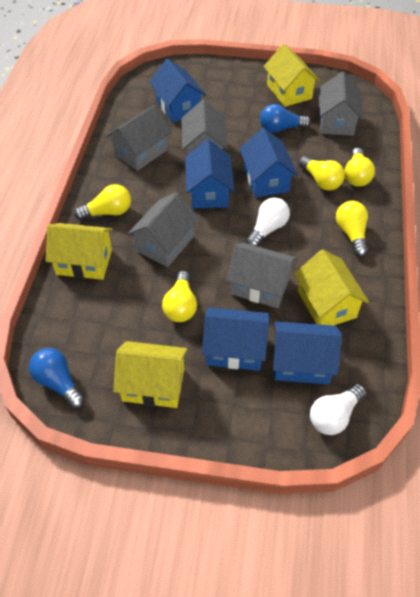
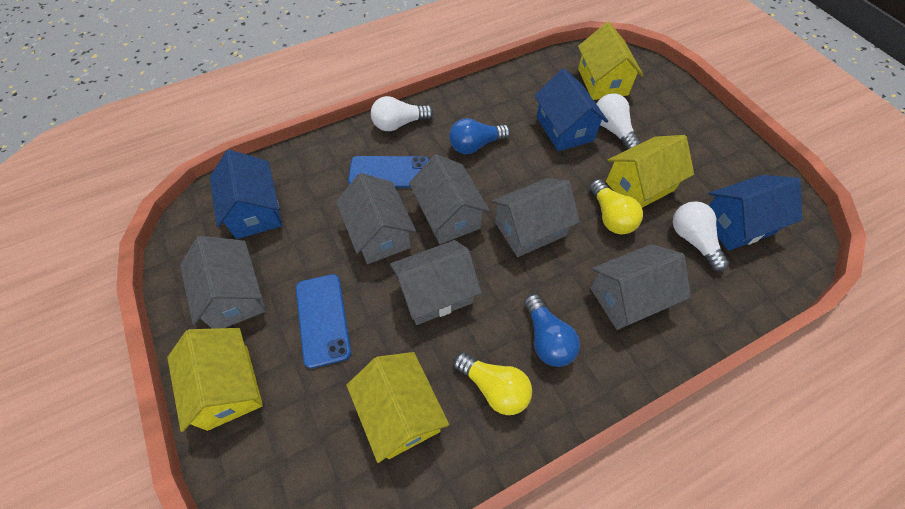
blue house: 5 -> 3
blue phone: 0 -> 2
grey house: 5 -> 6
white light bulb: 2 -> 3
yellow light bulb: 5 -> 2

